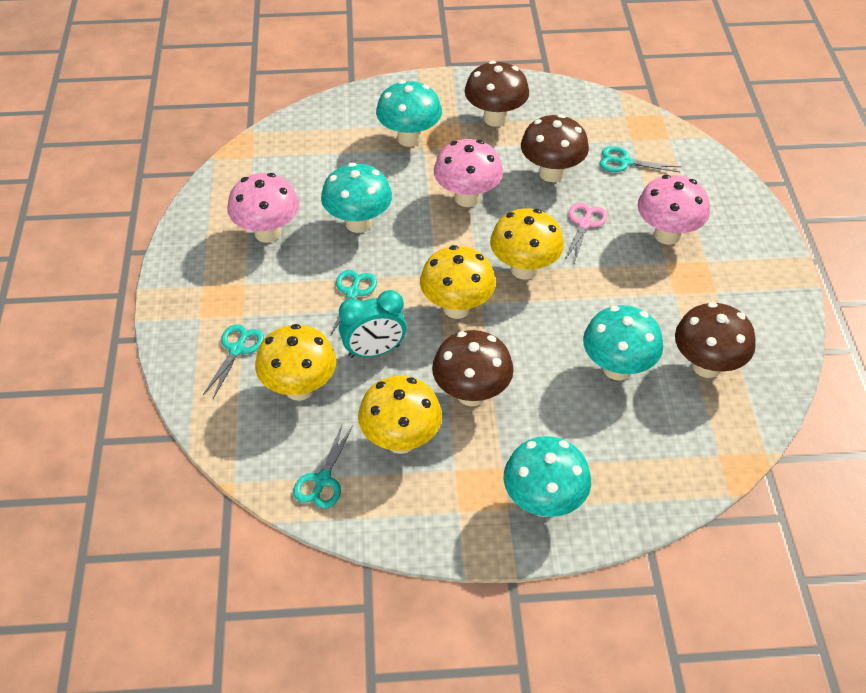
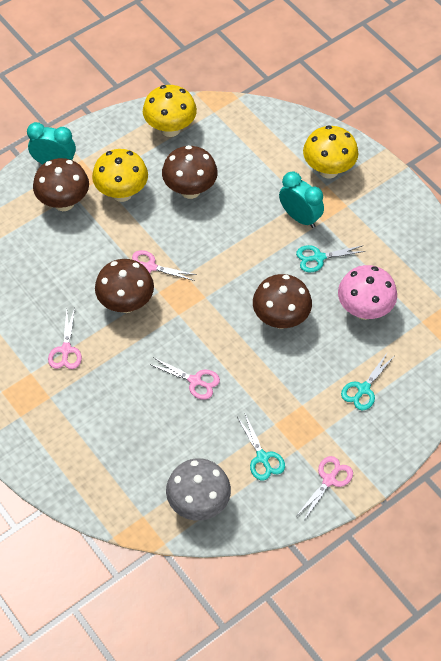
grey mushroom: 0 -> 1
pink mushroom: 3 -> 1
pink scissors: 1 -> 4
turquoise clock: 1 -> 2
turquoise mushroom: 4 -> 0
turquoise scissors: 4 -> 3
yellow mushroom: 4 -> 3

